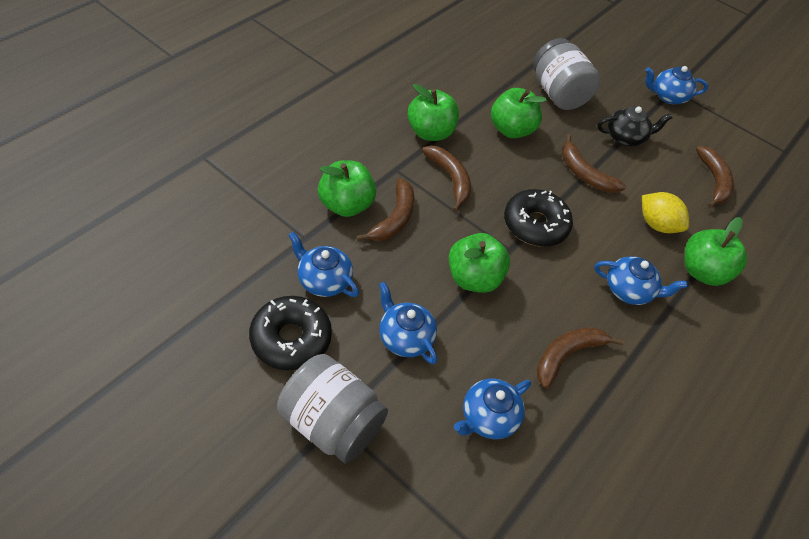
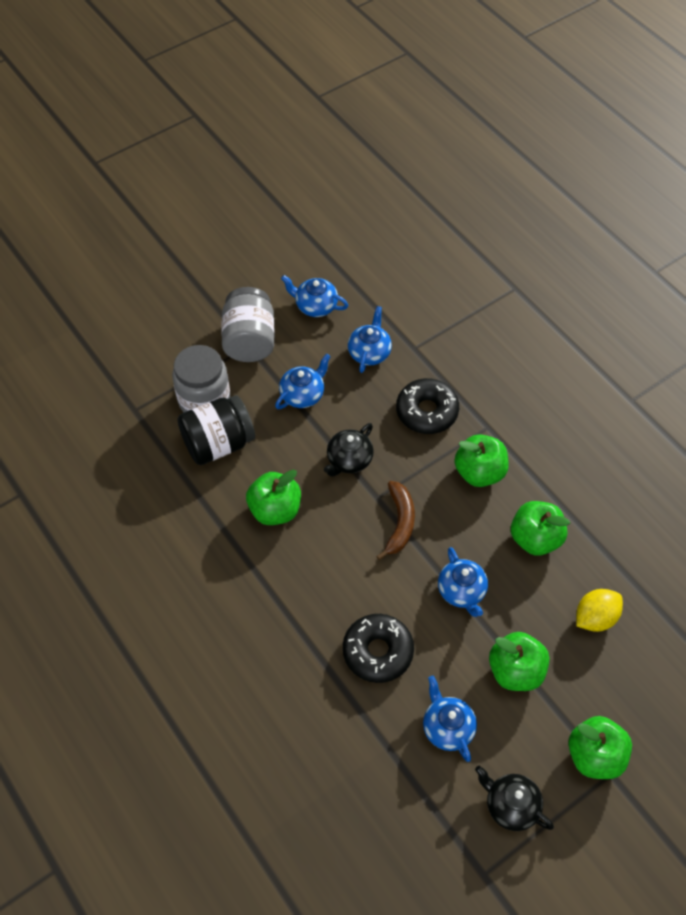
black jar: 0 -> 1
black teapot: 1 -> 2
brown banana: 5 -> 1

